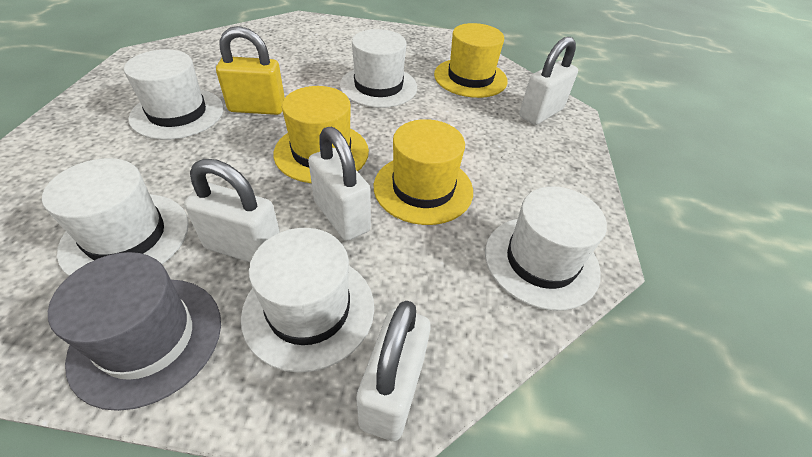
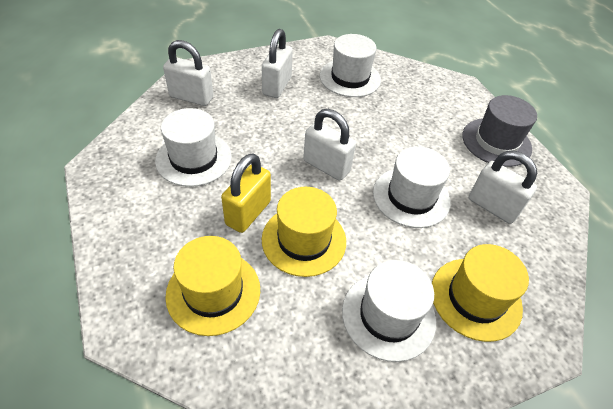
white hat: 5 -> 4

